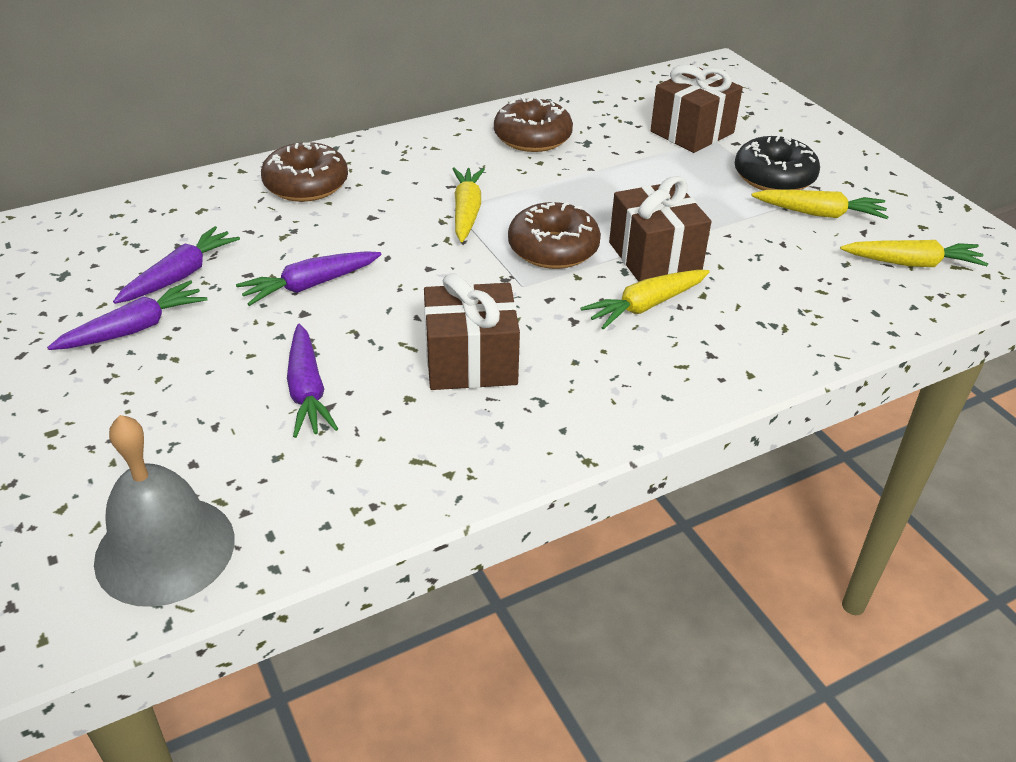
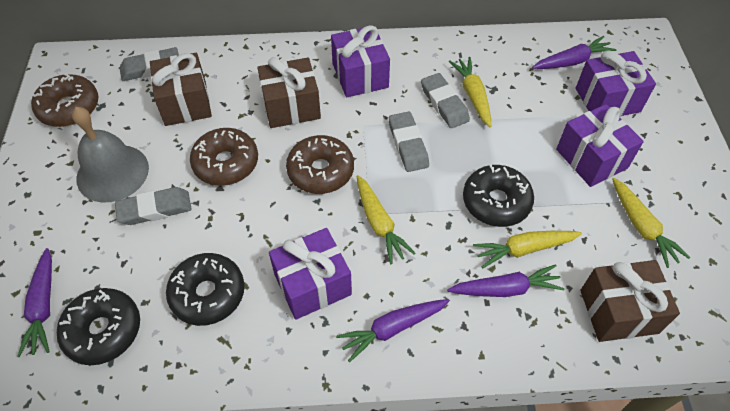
black donut: 1 -> 3
grey eraser: 0 -> 4
purple gift: 0 -> 4

